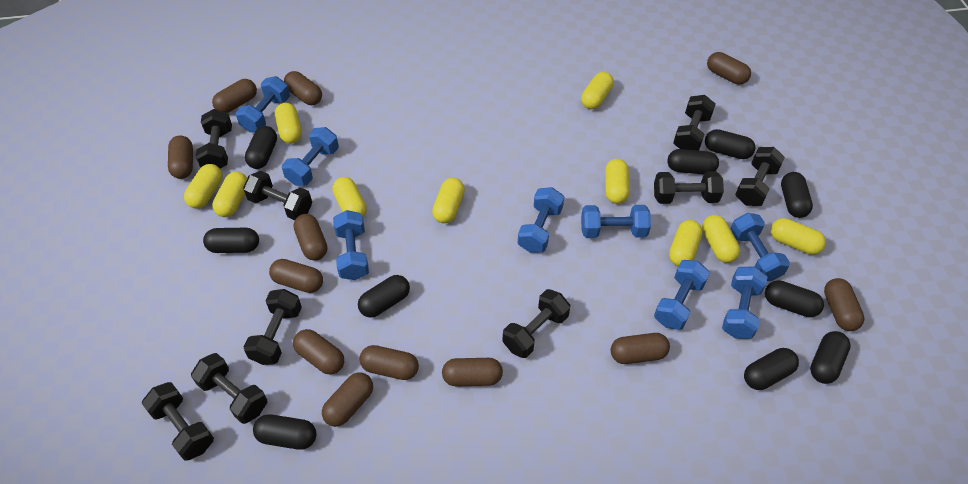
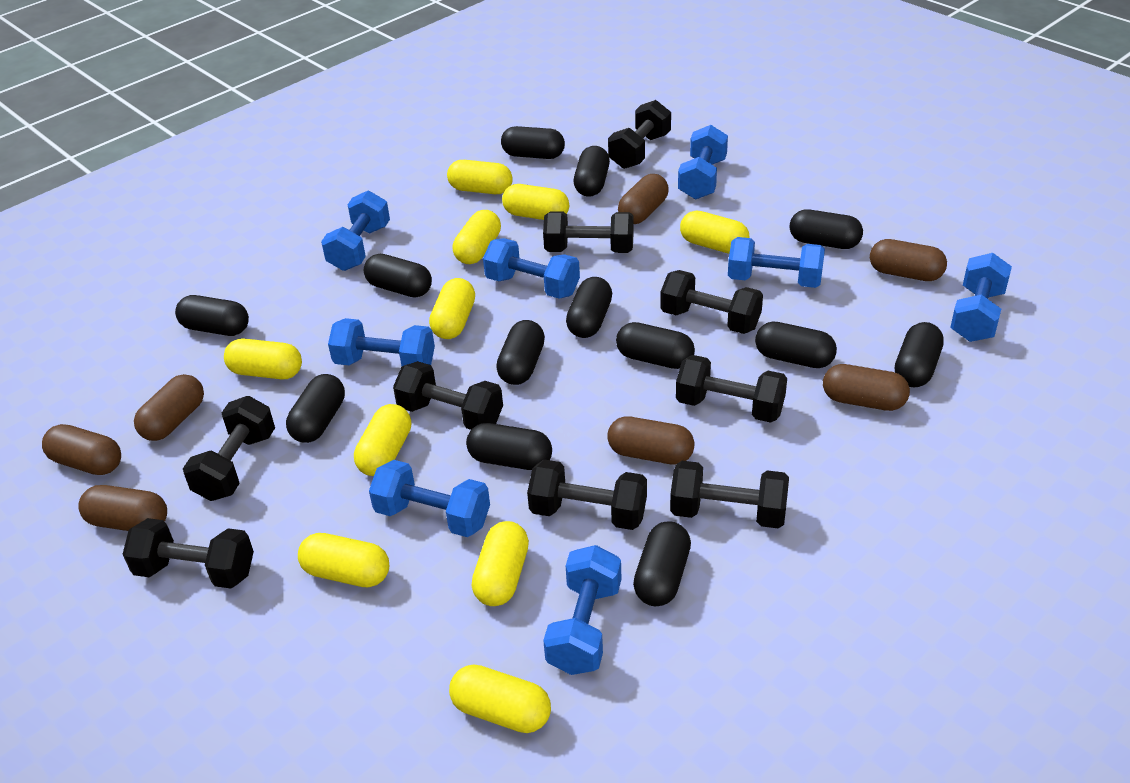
black capsule: 10 -> 13
brown capsule: 12 -> 7

